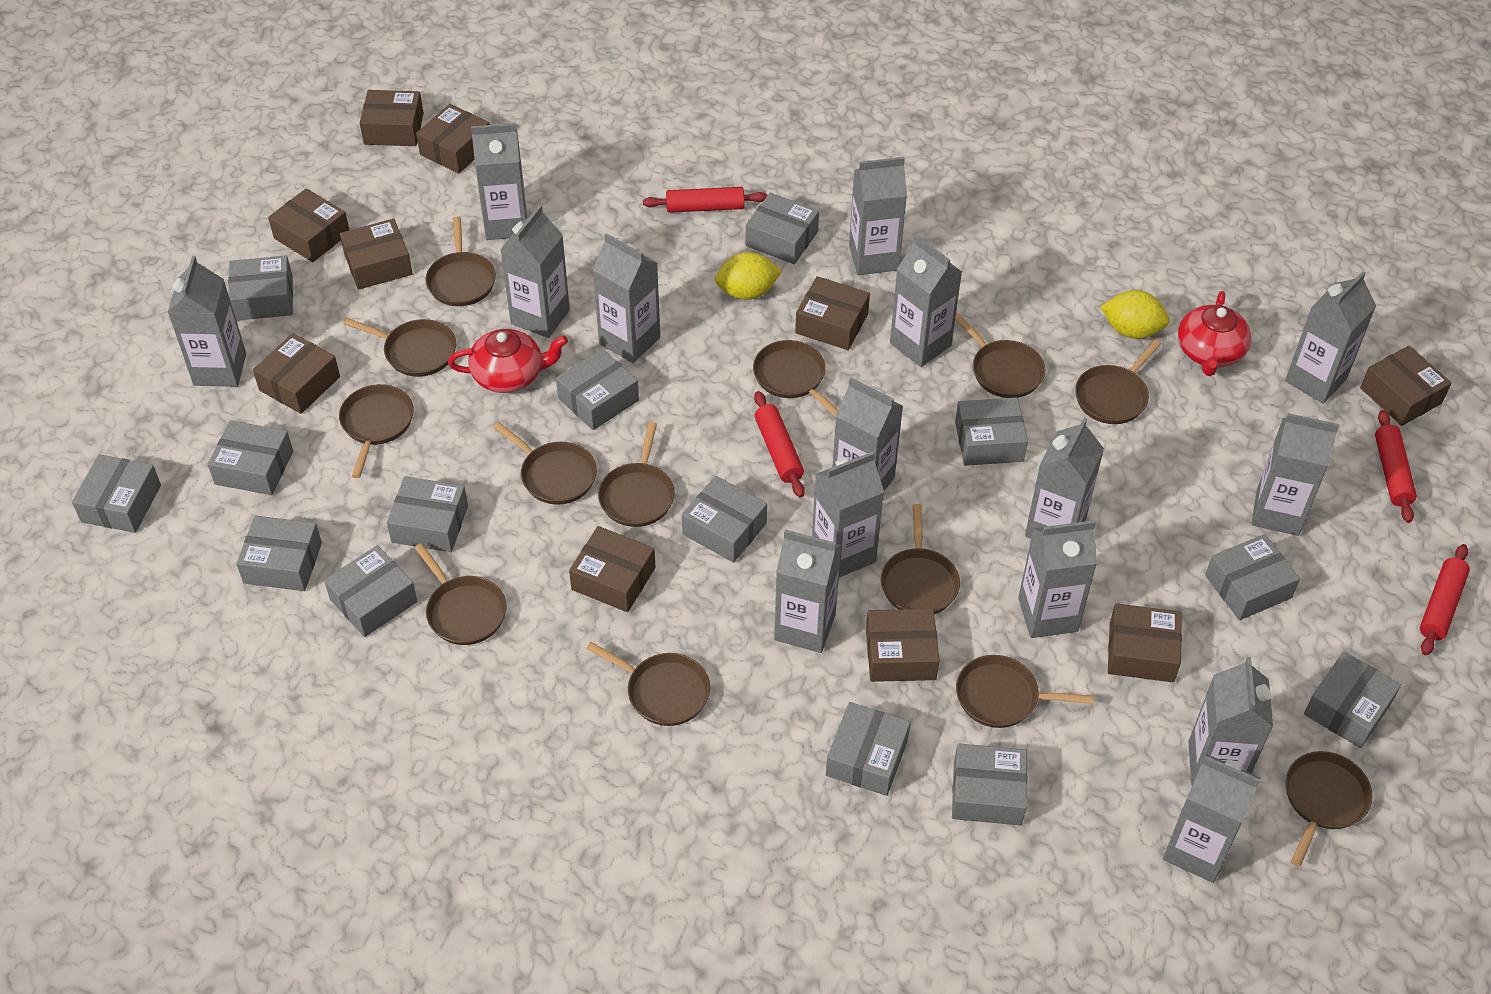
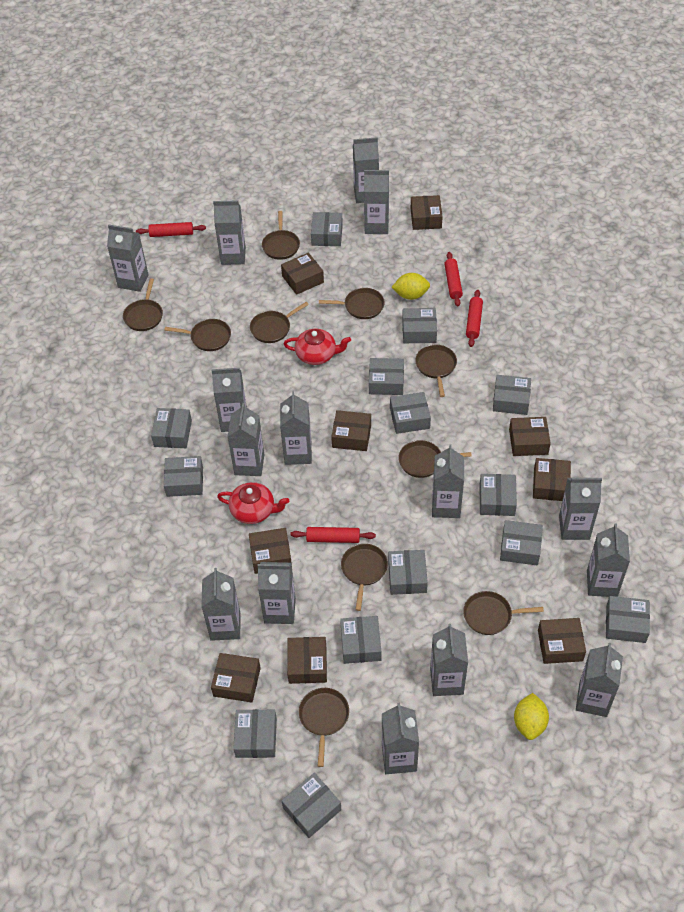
brown box: 10 -> 9
brown pan: 13 -> 10

